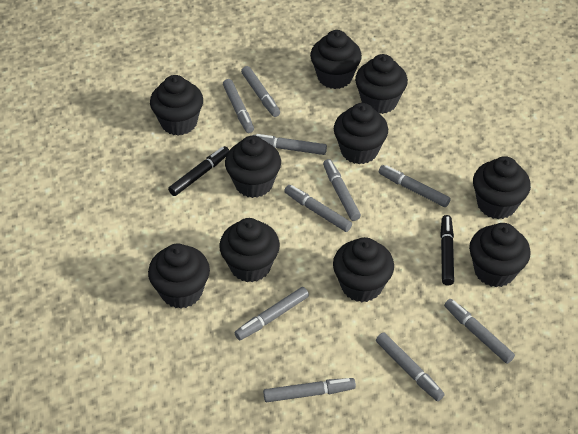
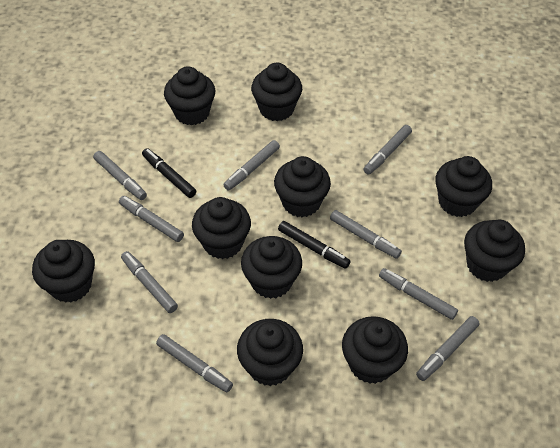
grey marker: 10 -> 9

